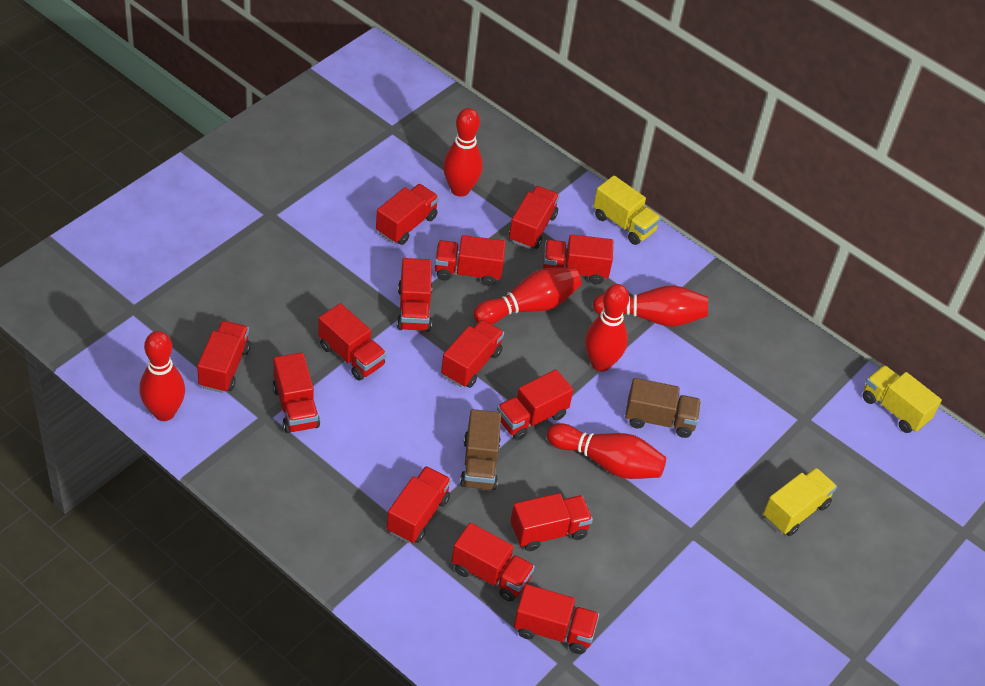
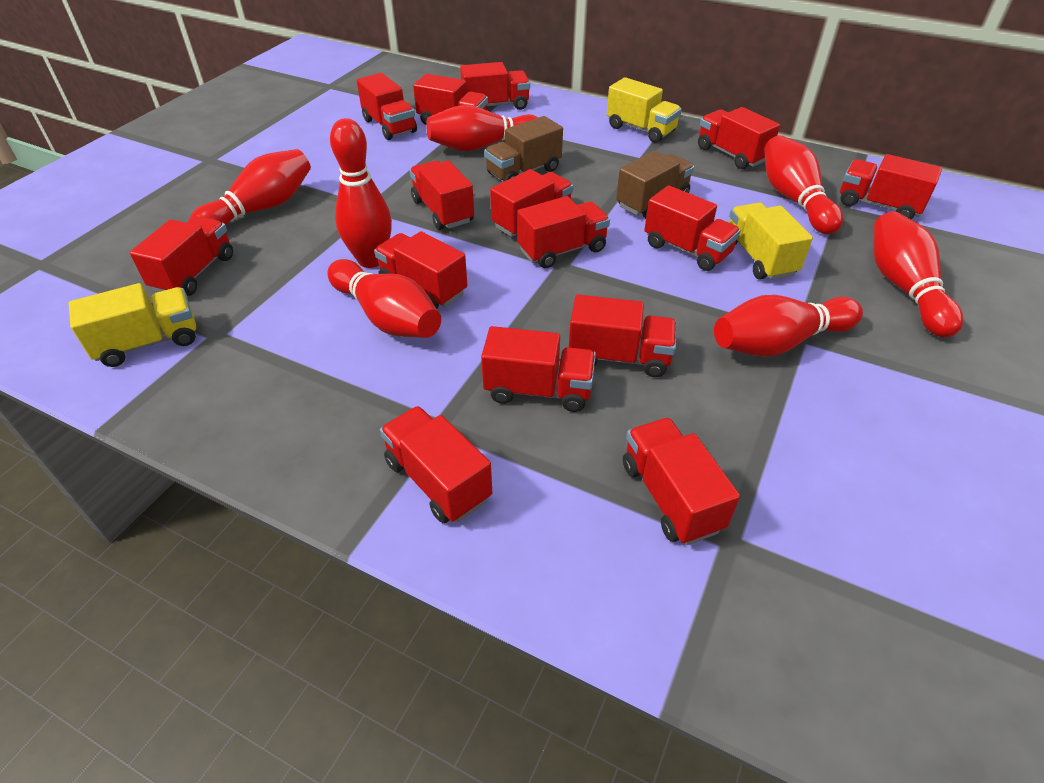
red bowling pin: 6 -> 7
red truck: 14 -> 15

